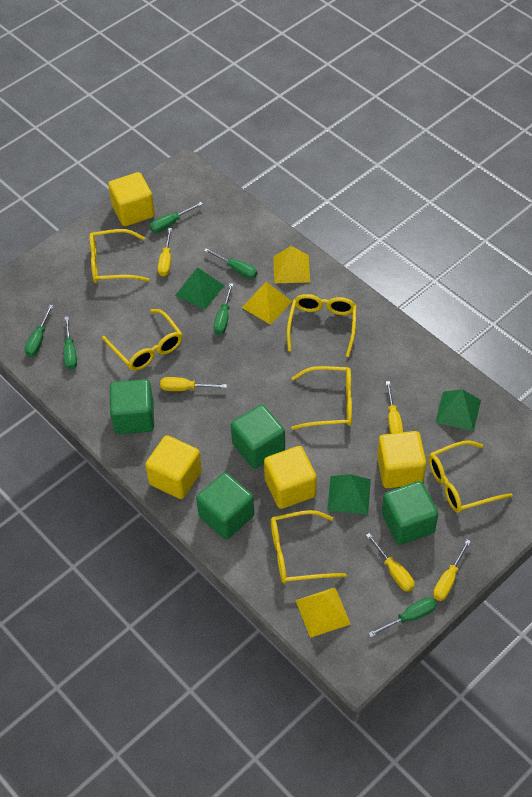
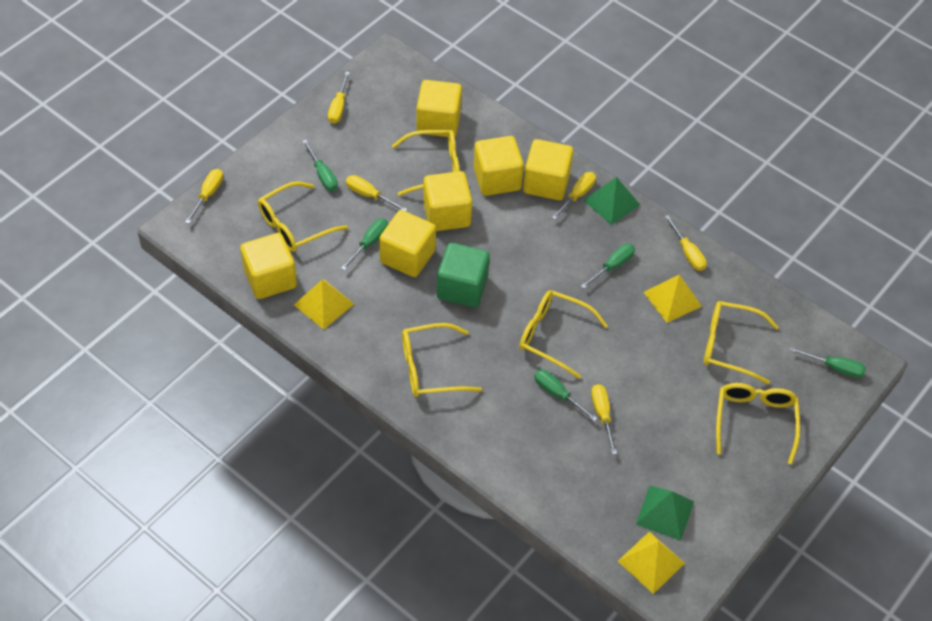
green cube: 4 -> 1
green pyramid: 3 -> 2
green screwdriver: 6 -> 5
yellow cube: 4 -> 6
yellow screwdriver: 5 -> 6

